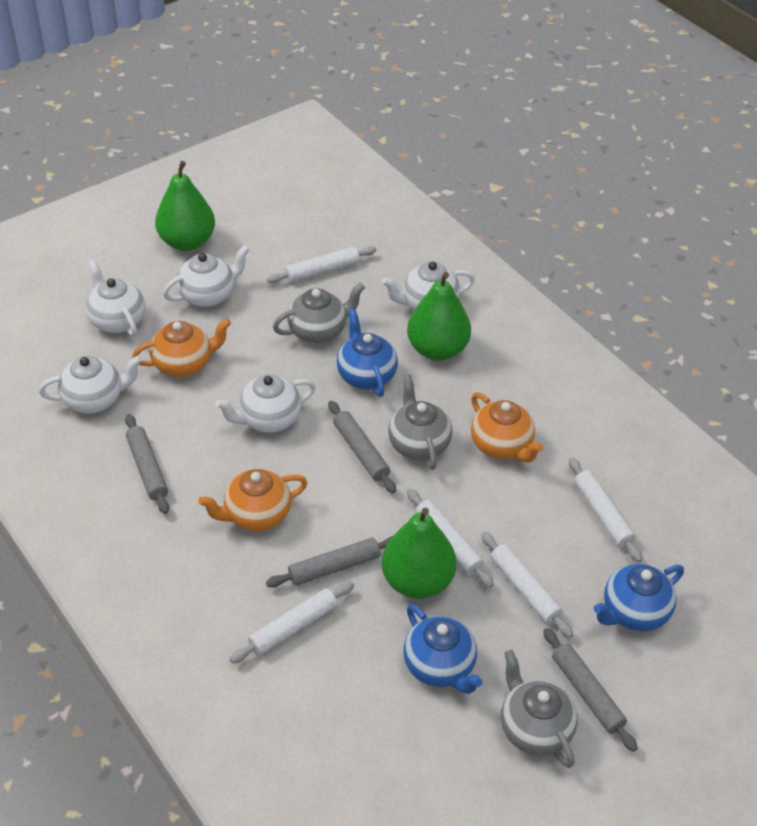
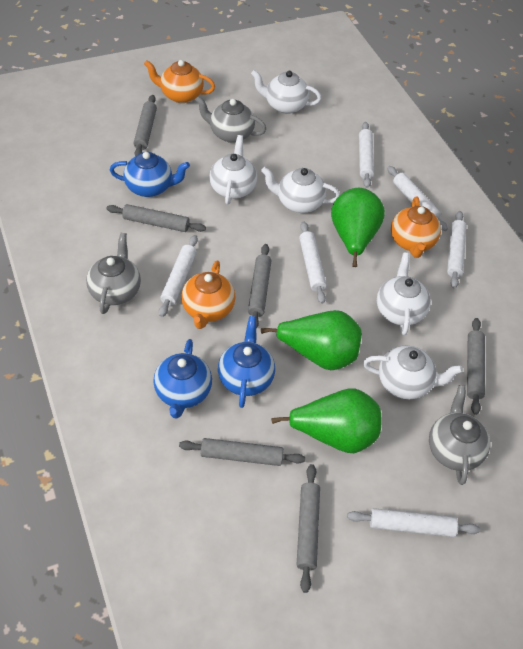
grey rolling pin: 4 -> 6
white rolling pin: 5 -> 6

